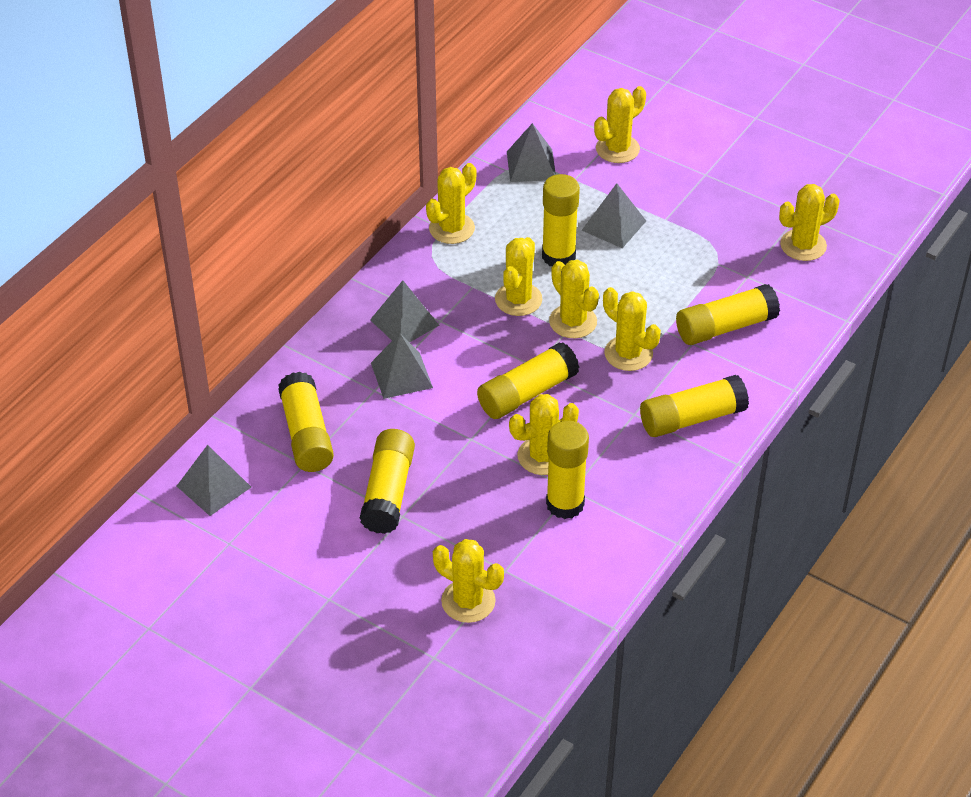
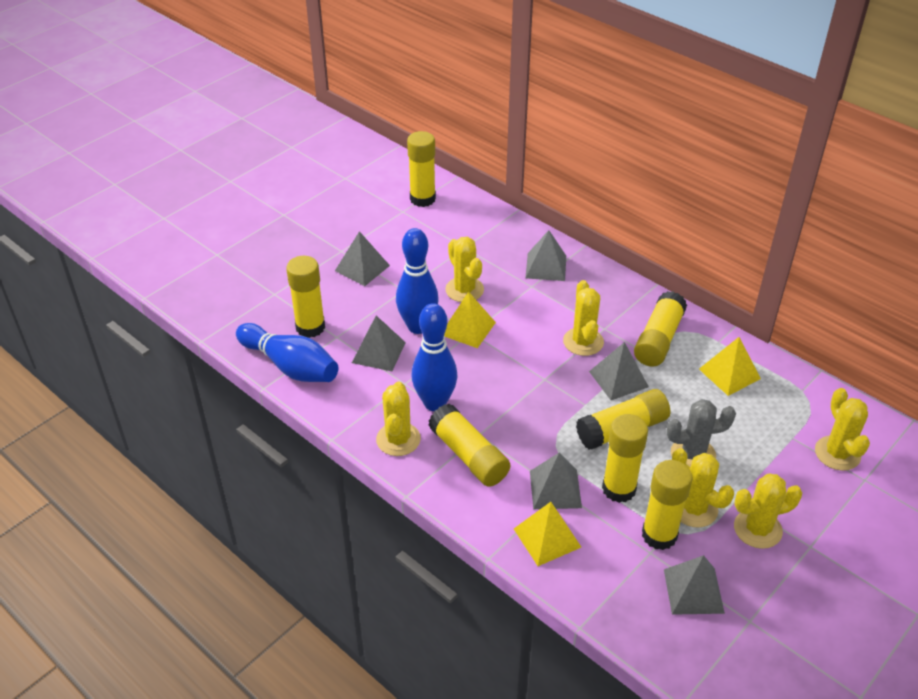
blue bowling pin: 0 -> 3
grey cactus: 0 -> 1
grey pyramid: 5 -> 6
yellow cactus: 8 -> 6
yellow pyramid: 0 -> 3

